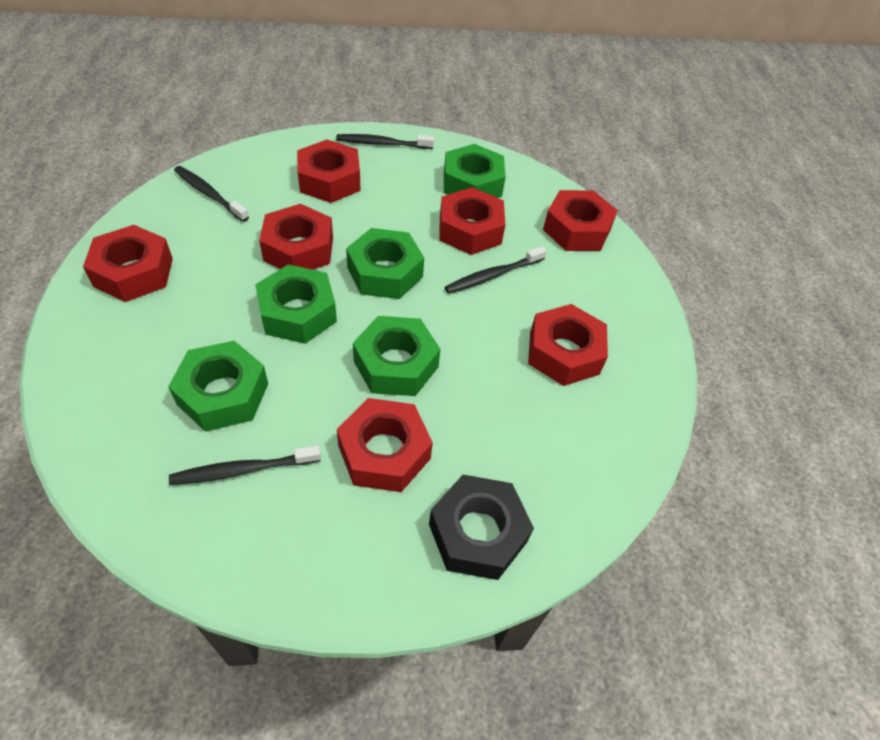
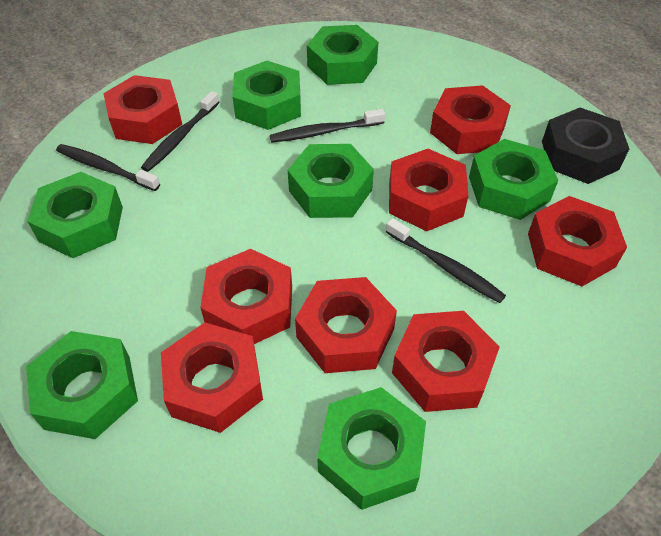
green nut: 5 -> 7
red nut: 7 -> 8

